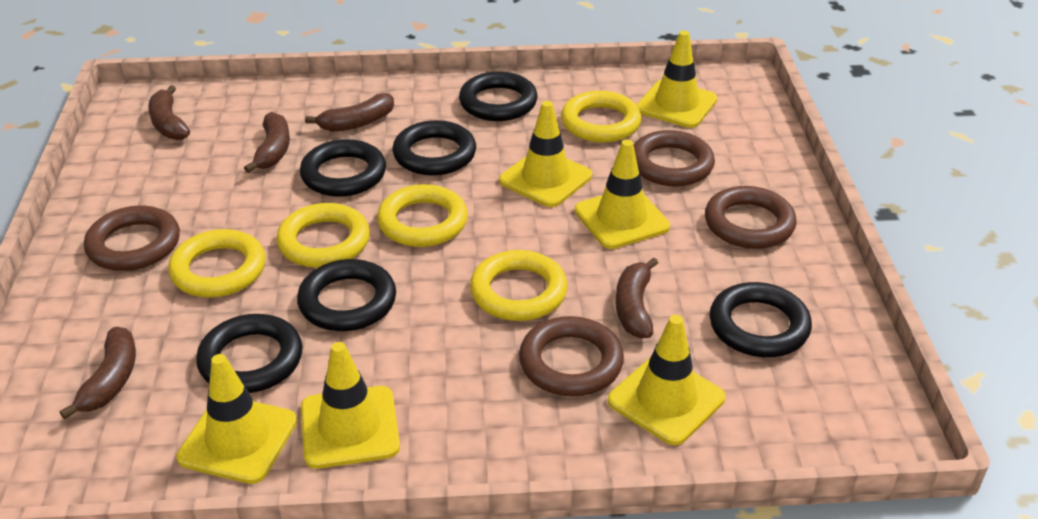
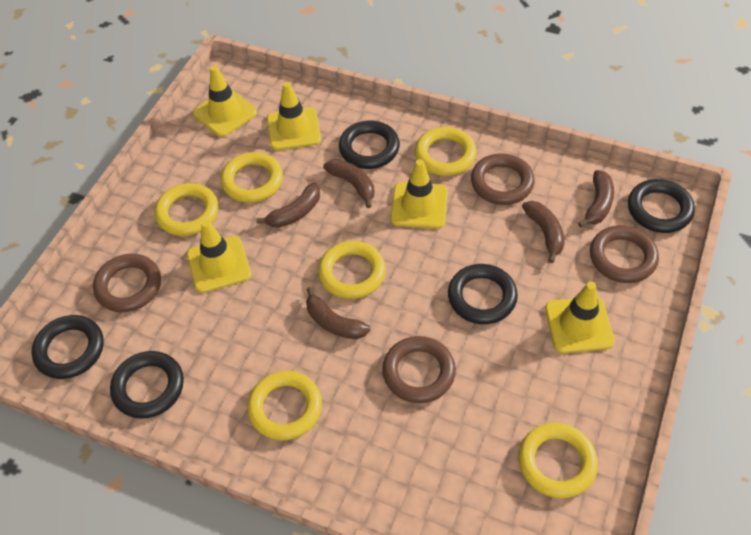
black ring: 6 -> 5
yellow ring: 5 -> 6
yellow traffic cone: 6 -> 5

